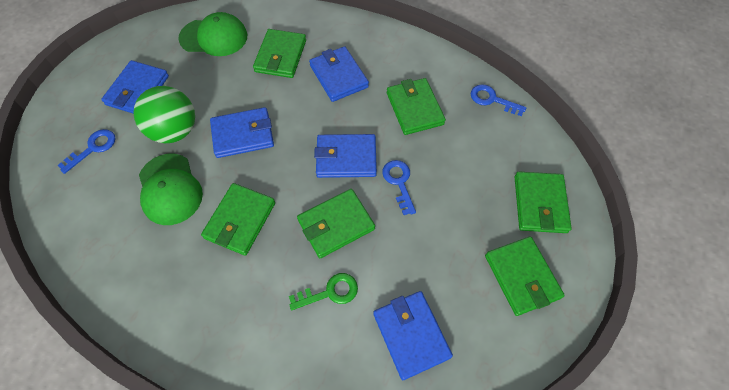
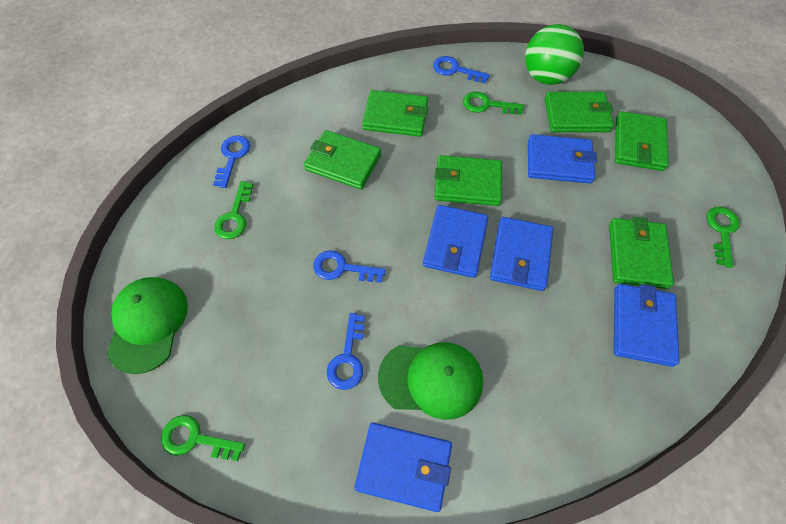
blue key: 3 -> 4
green key: 1 -> 4

